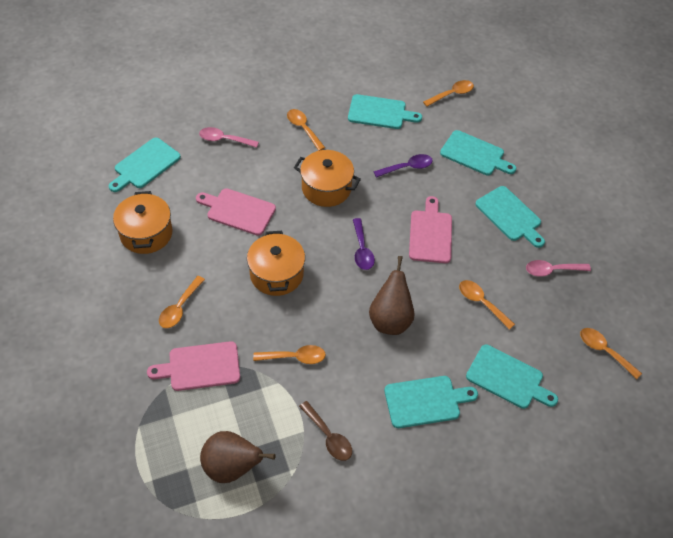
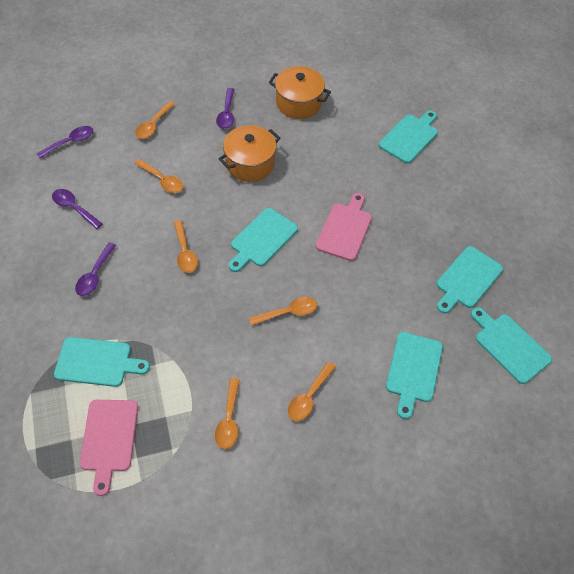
brown pear: 2 -> 0
brown spoon: 1 -> 0
orange pot: 3 -> 2
pink cutting board: 3 -> 2
pink spoon: 2 -> 0
purple spoon: 2 -> 4

